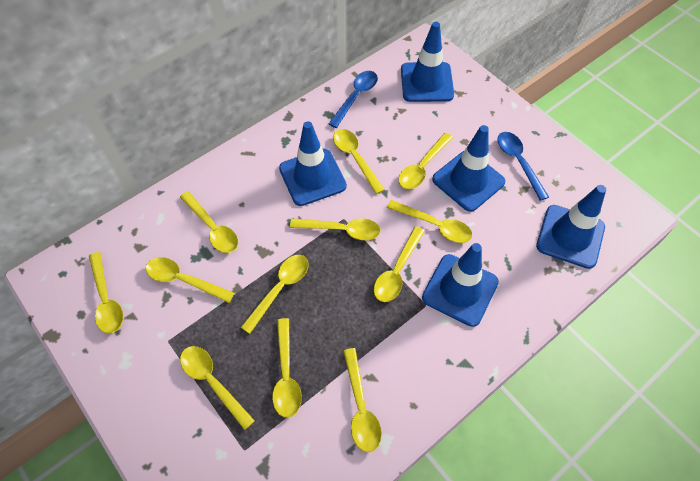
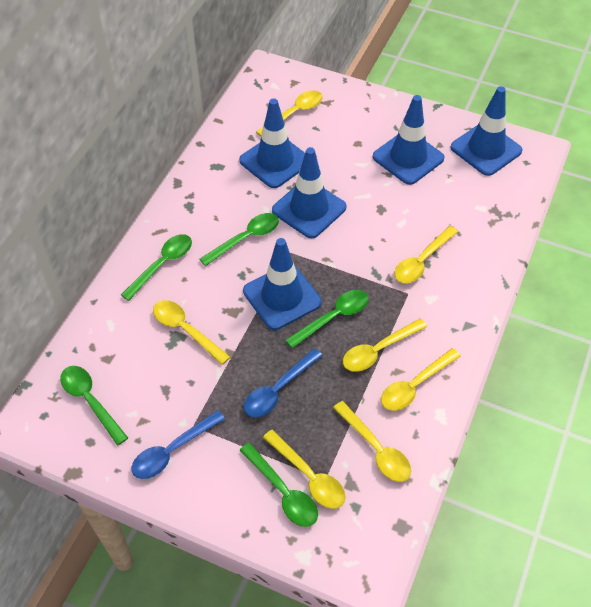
green spoon: 0 -> 5
yellow spoon: 12 -> 7

